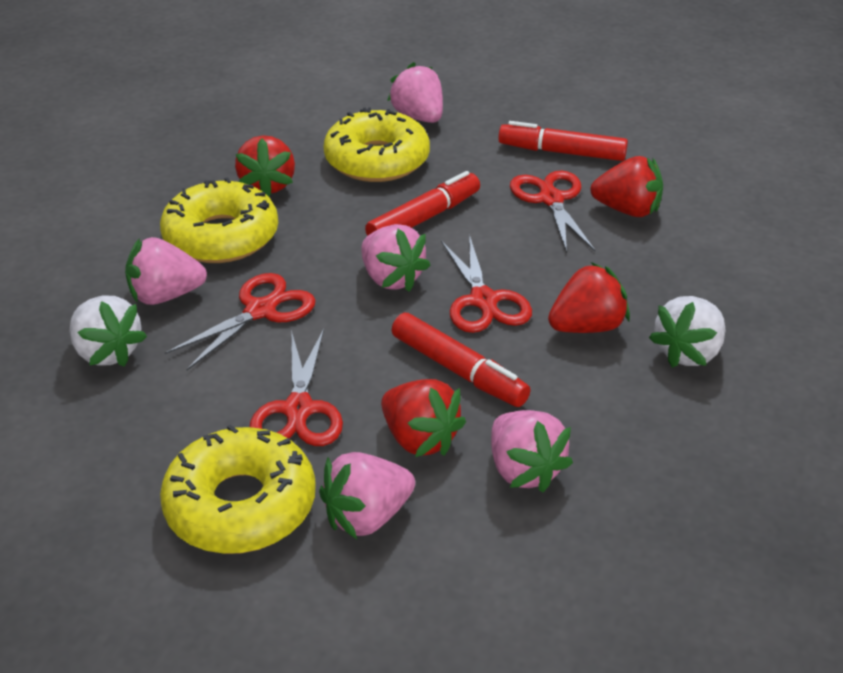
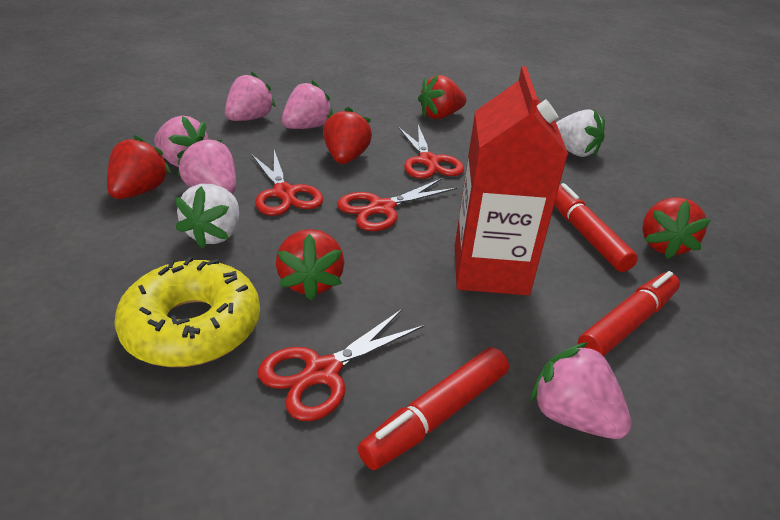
red carton: 0 -> 1
red strawberry: 4 -> 5
yellow donut: 3 -> 1

